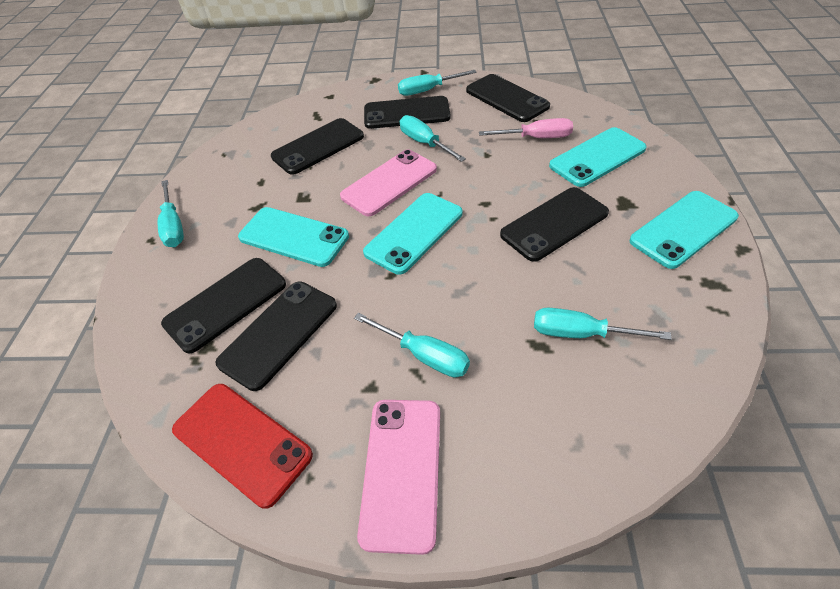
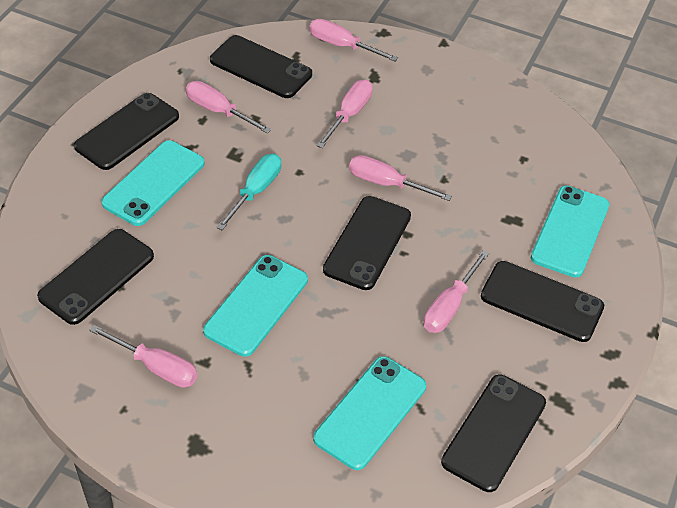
pink phone: 2 -> 0
pink screwdriver: 1 -> 6
red phone: 1 -> 0
turquoise screwdriver: 5 -> 1

